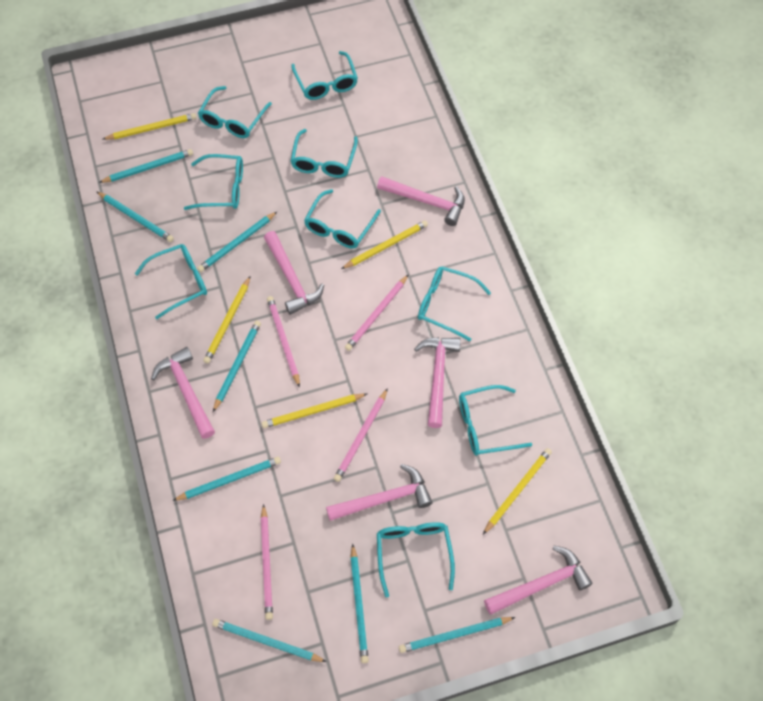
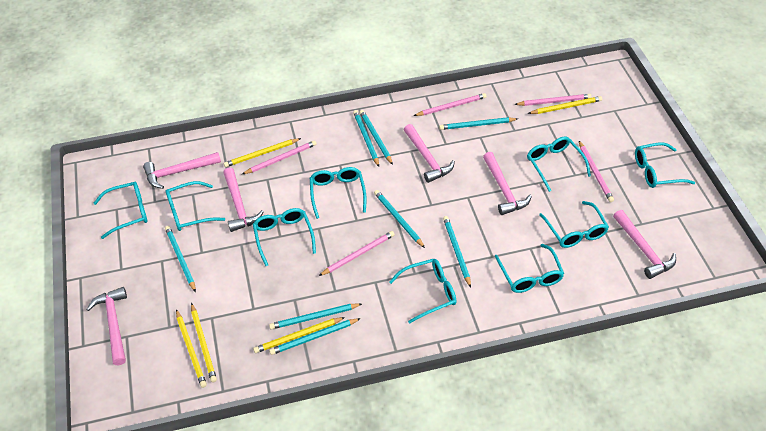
pink pencil: 4 -> 5

